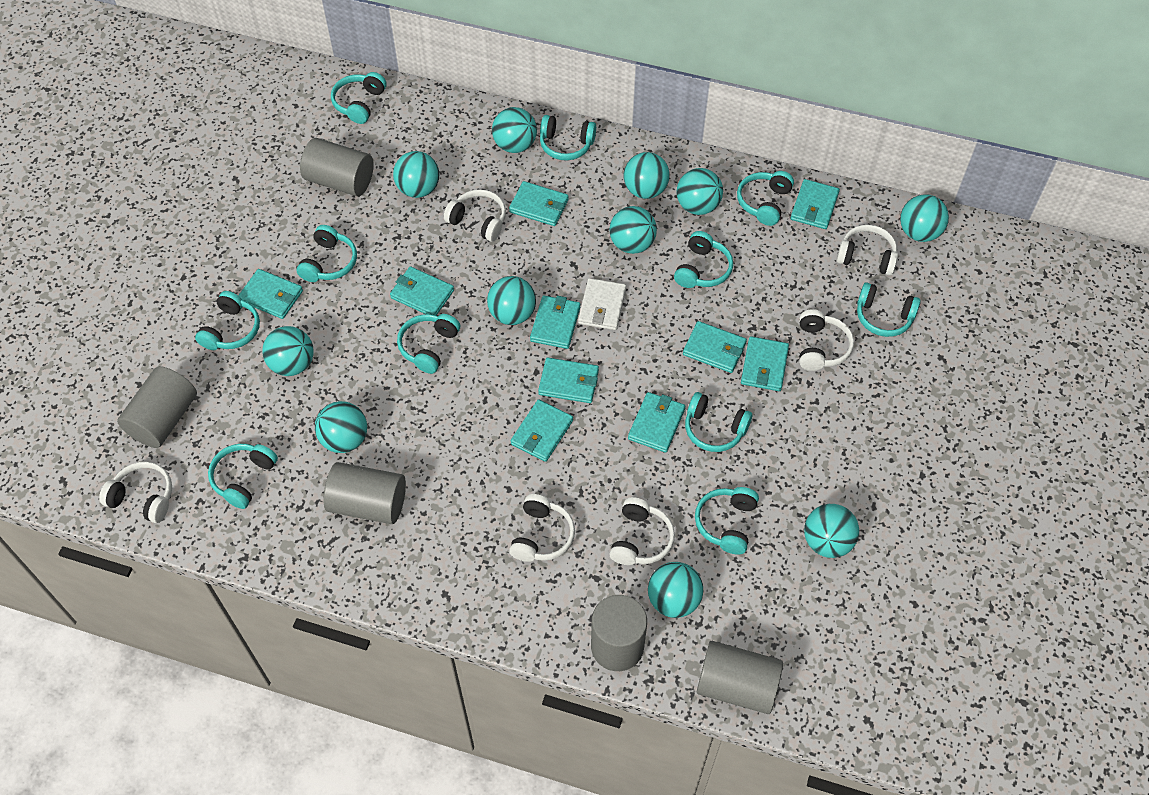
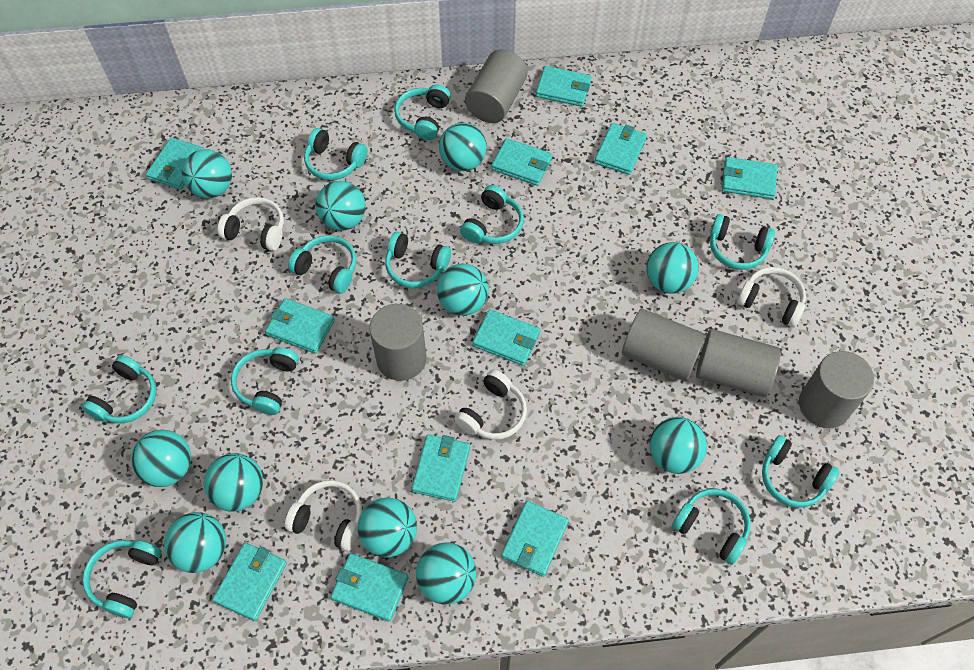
turquoise wallet: 10 -> 11
white headphones: 6 -> 4
white wallet: 1 -> 0

